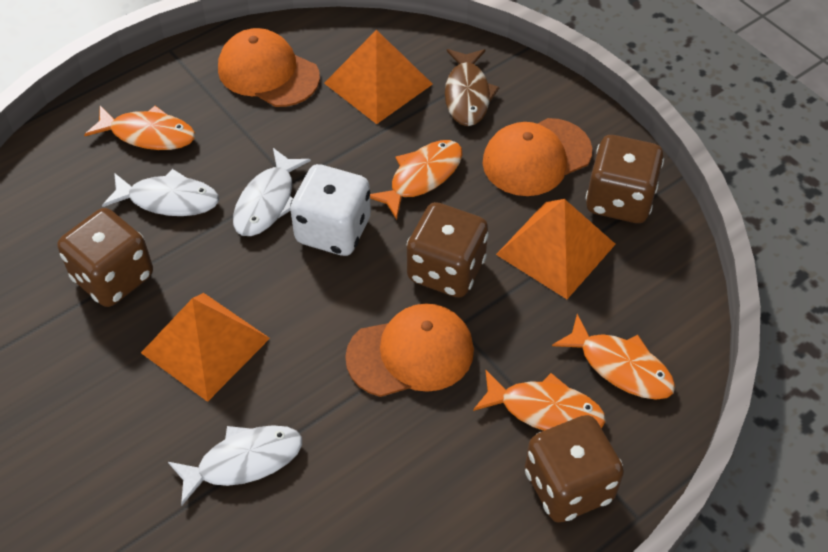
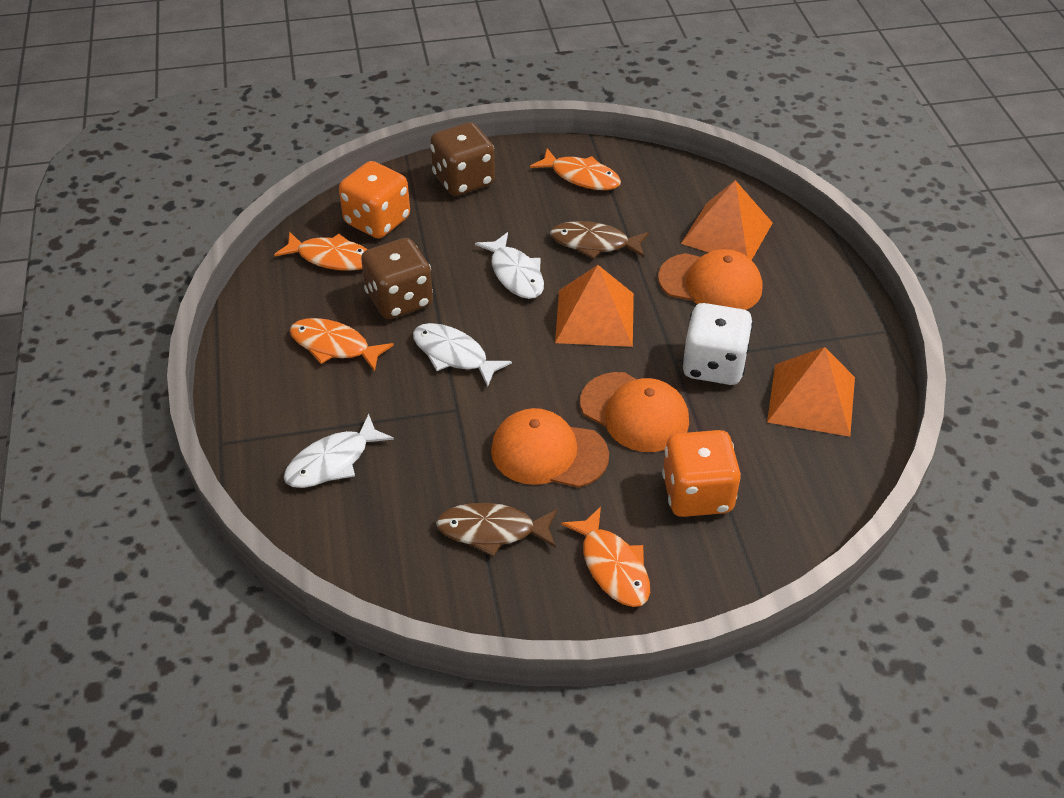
brown dice: 4 -> 2
brown fish: 1 -> 2
orange dice: 0 -> 2

